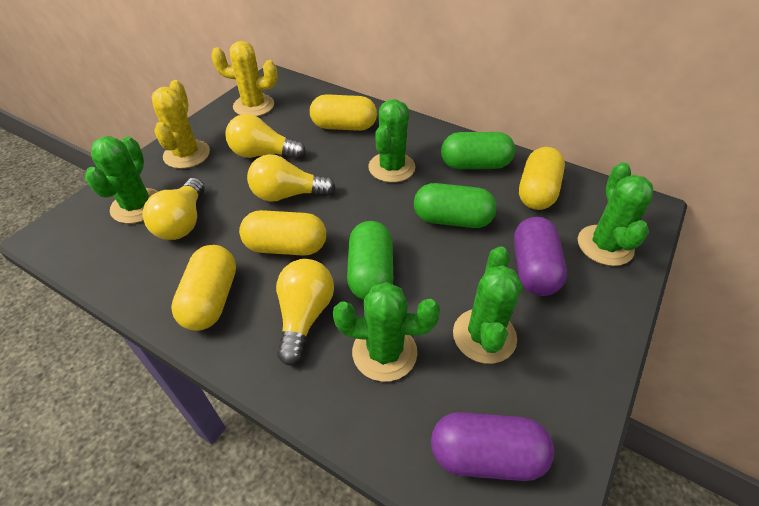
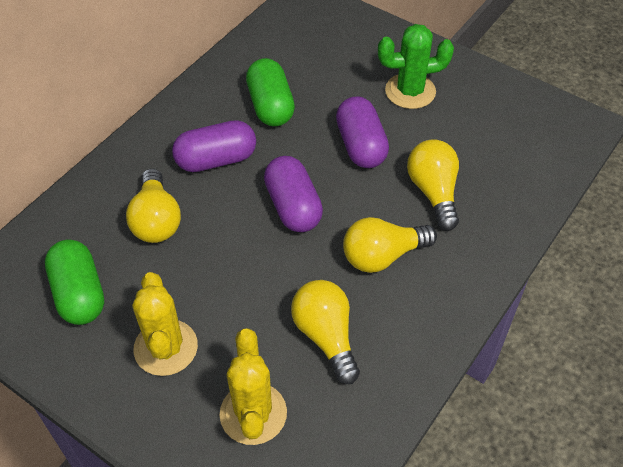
green cactus: 5 -> 1
green capsule: 3 -> 2
purple capsule: 2 -> 3
yellow capsule: 4 -> 0

